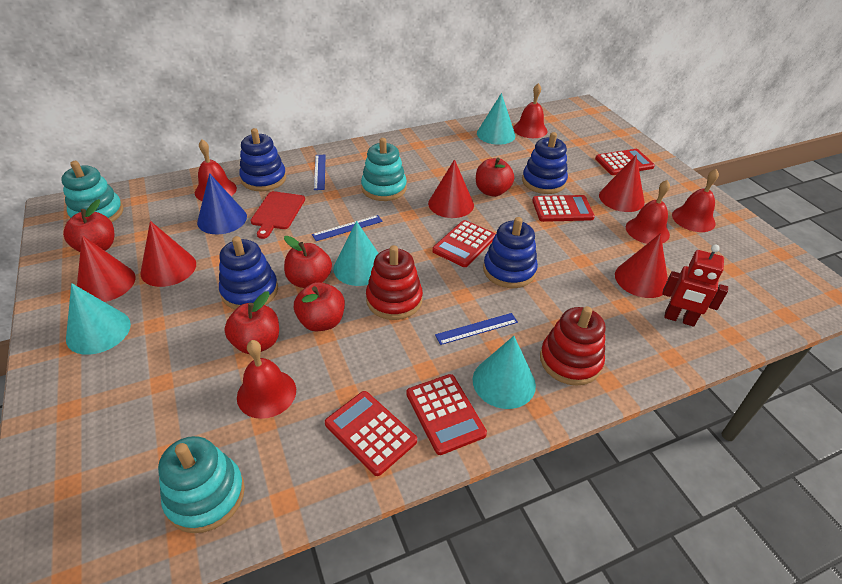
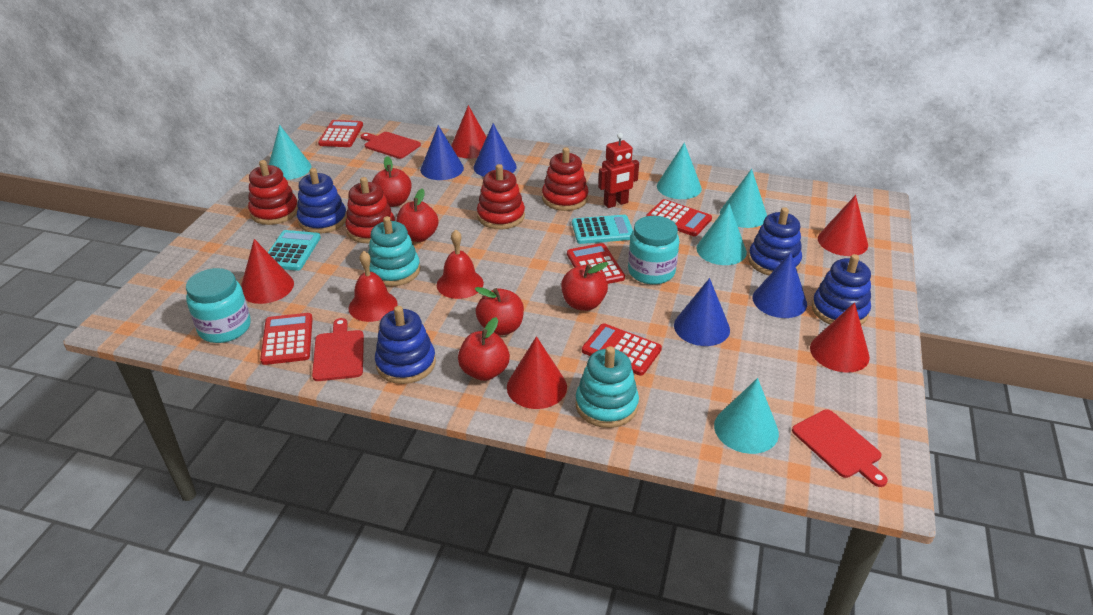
blue cone: 1 -> 4
blue ruler: 3 -> 0
red bell: 5 -> 2
red cutting board: 1 -> 3
red stacking toy: 2 -> 4
turquoise calculator: 0 -> 2
turquoise cone: 4 -> 5
turquoise jar: 0 -> 2
turquoise stacking toy: 3 -> 2

